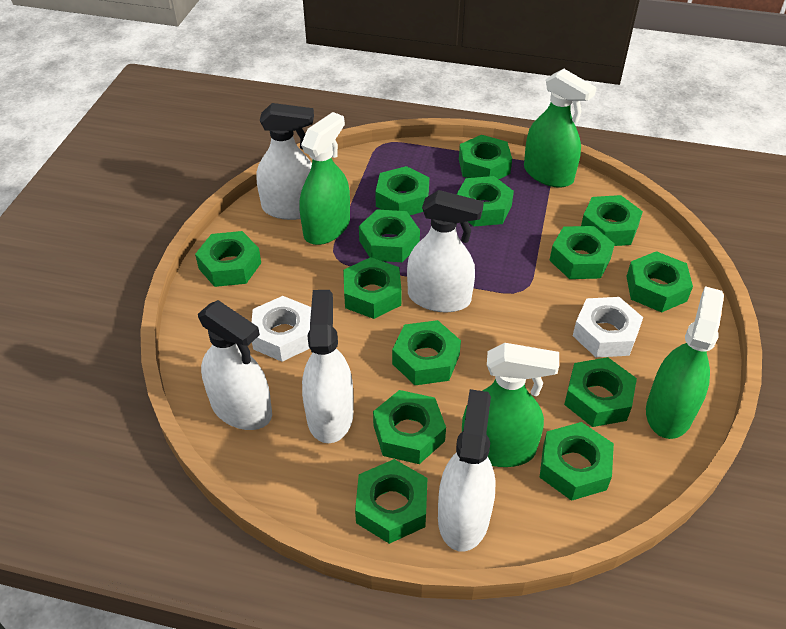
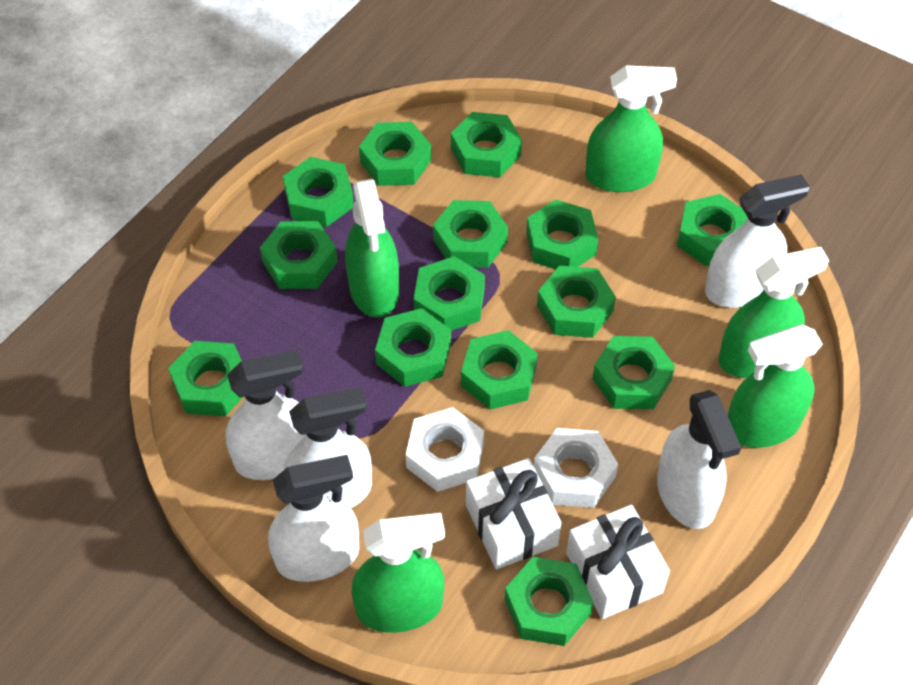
green spray bottle: 4 -> 5
white gift: 0 -> 2

